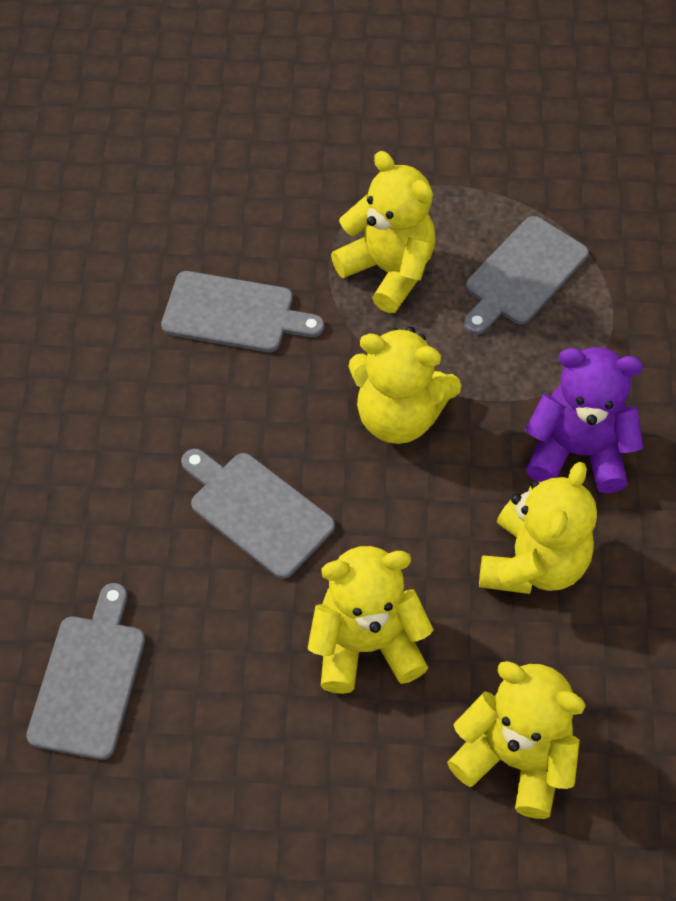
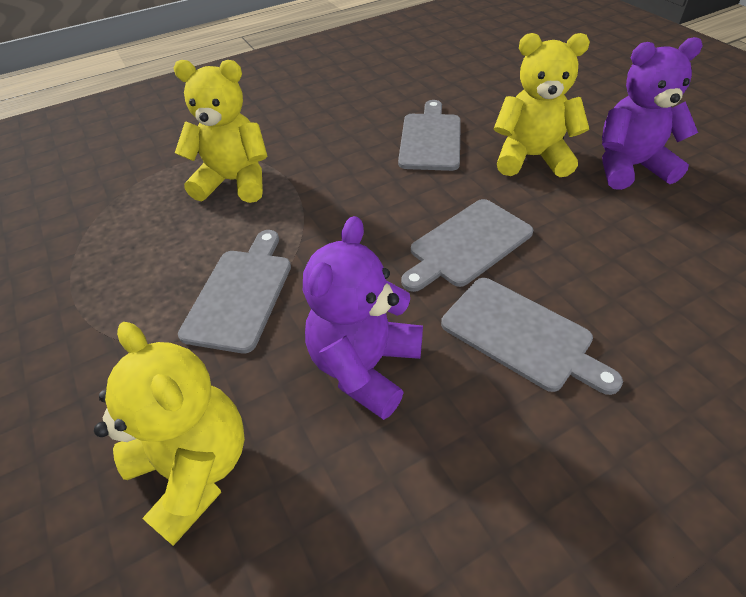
purple teddy bear: 1 -> 2
yellow teddy bear: 5 -> 3

